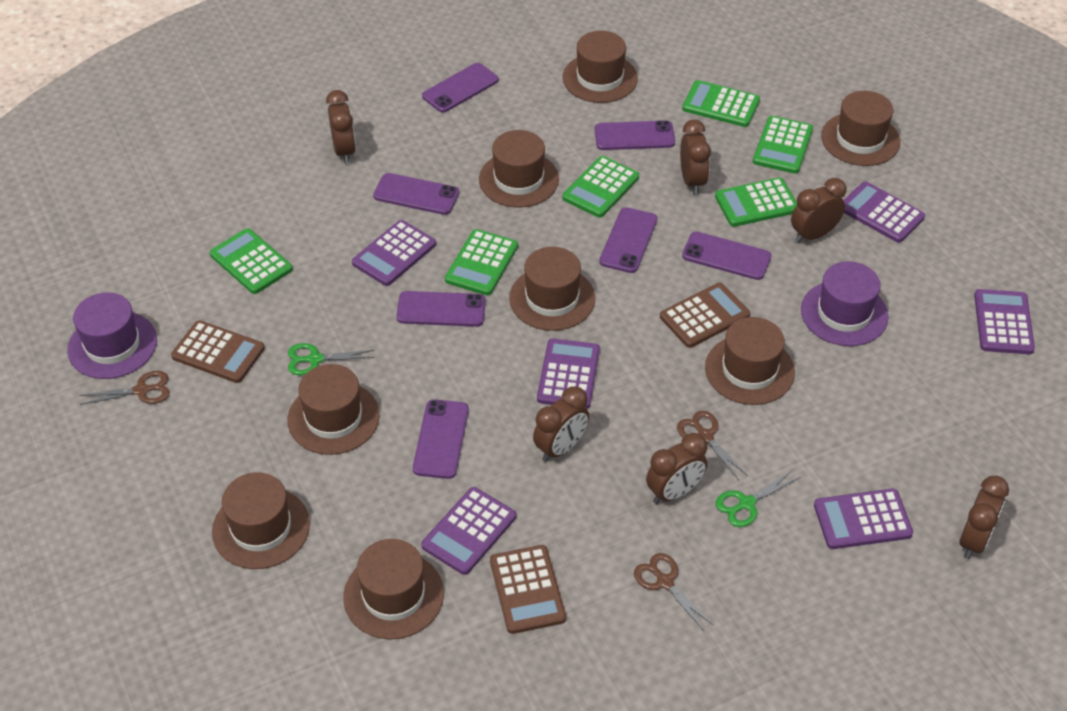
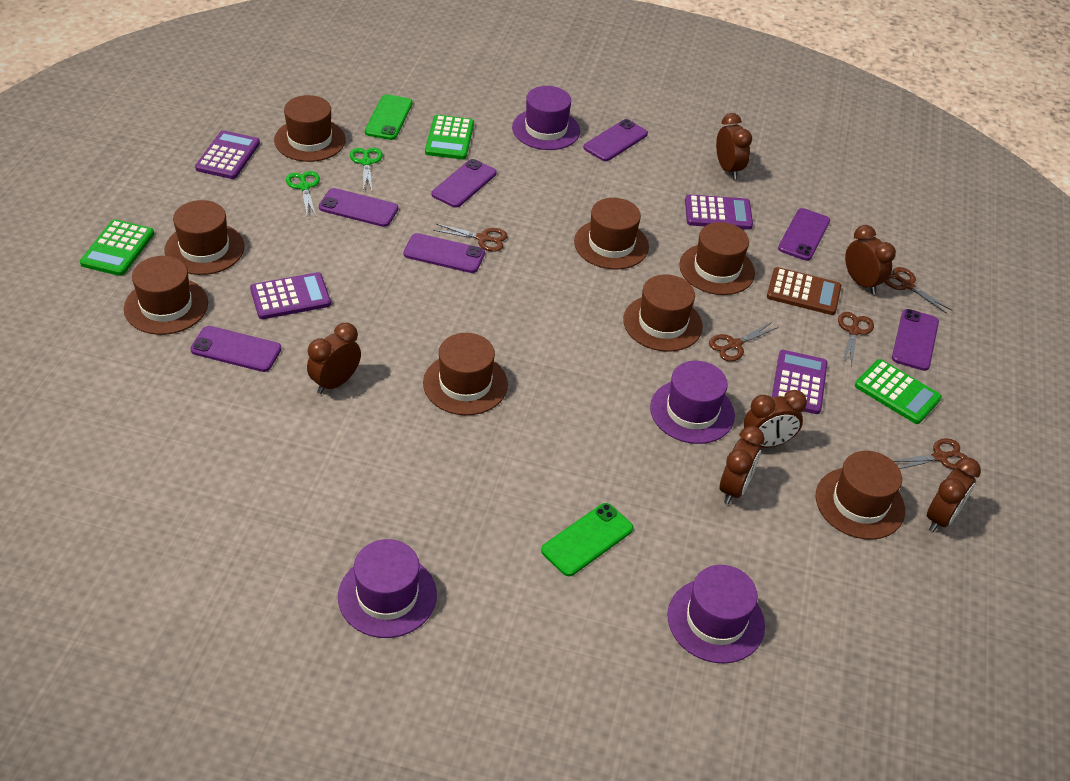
brown calculator: 3 -> 1
brown scissors: 3 -> 5
green calculator: 6 -> 3
green phone: 0 -> 2
purple calculator: 6 -> 4
purple hat: 2 -> 4

